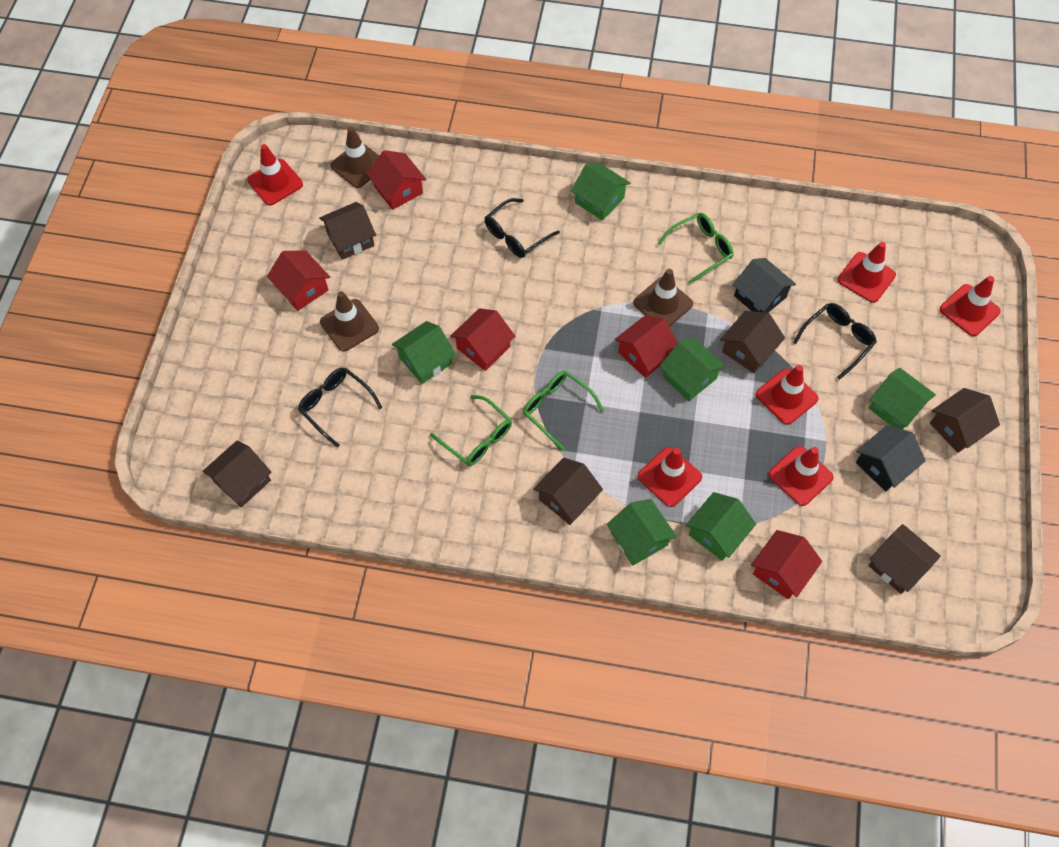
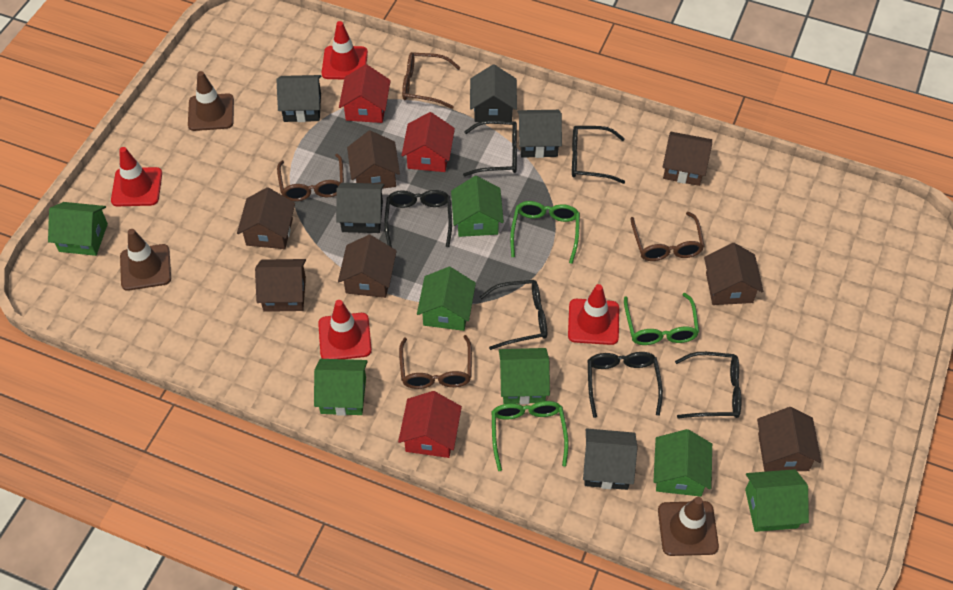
black glasses: 3 -> 6
black house: 2 -> 5
brown glasses: 0 -> 4
brown house: 6 -> 7
green house: 6 -> 7
red house: 5 -> 3
red traffic cone: 6 -> 4

